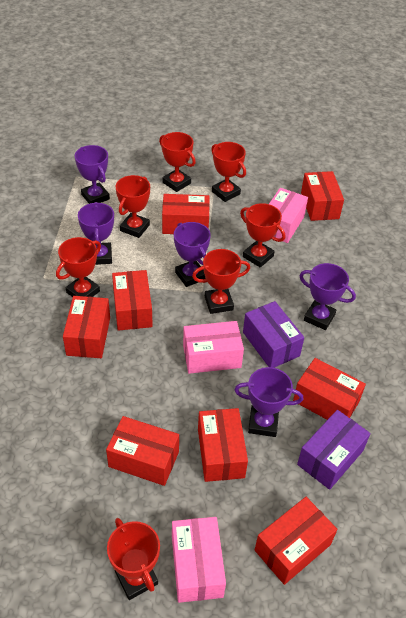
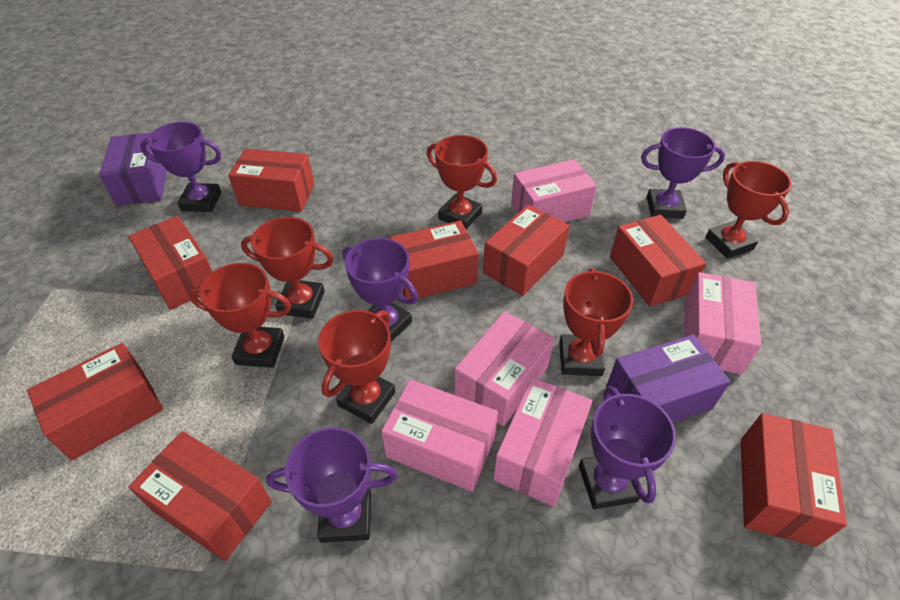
pink box: 3 -> 5
red trophy: 7 -> 6

